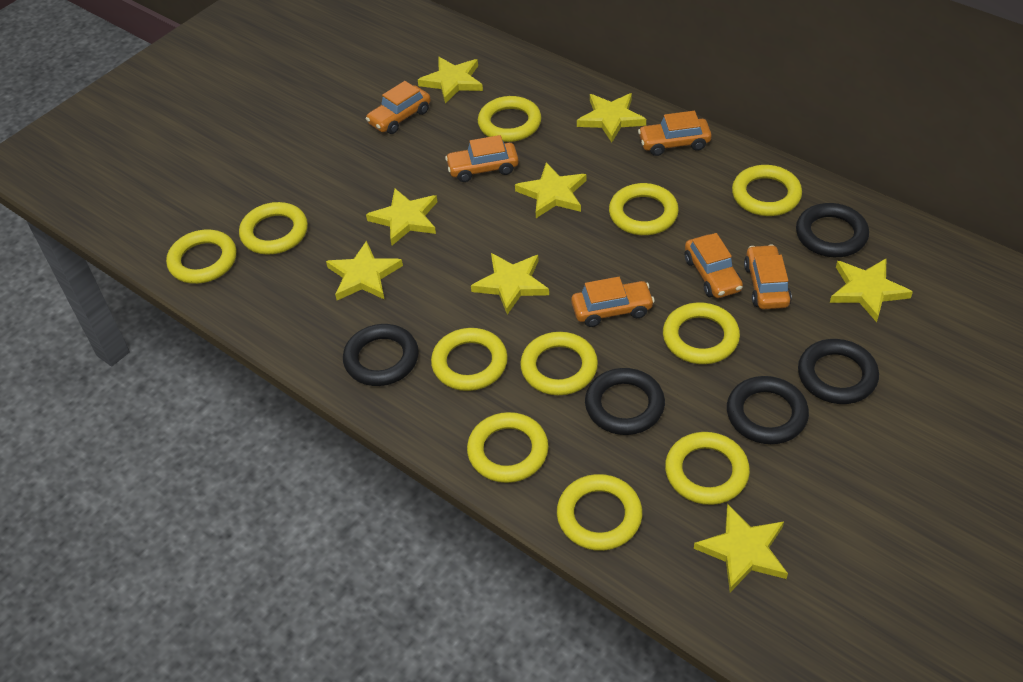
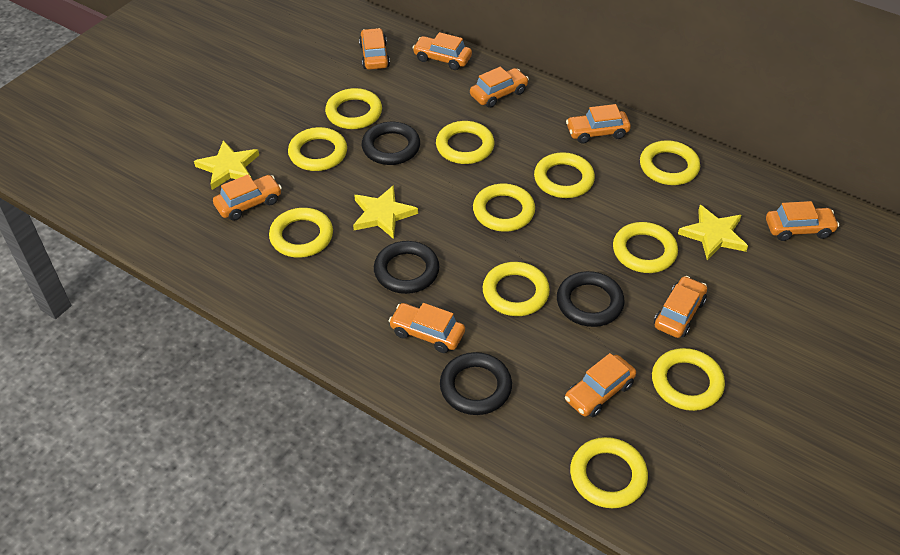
black ring: 5 -> 4
orange car: 6 -> 9
yellow star: 8 -> 3

